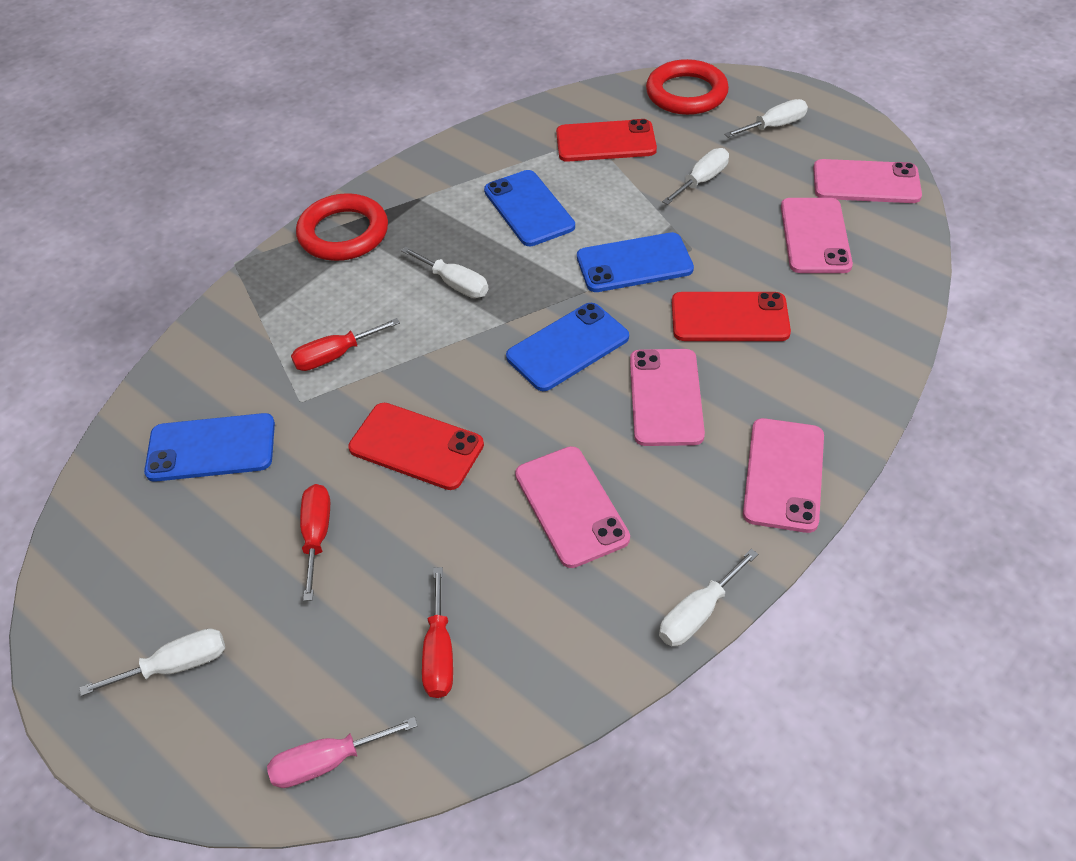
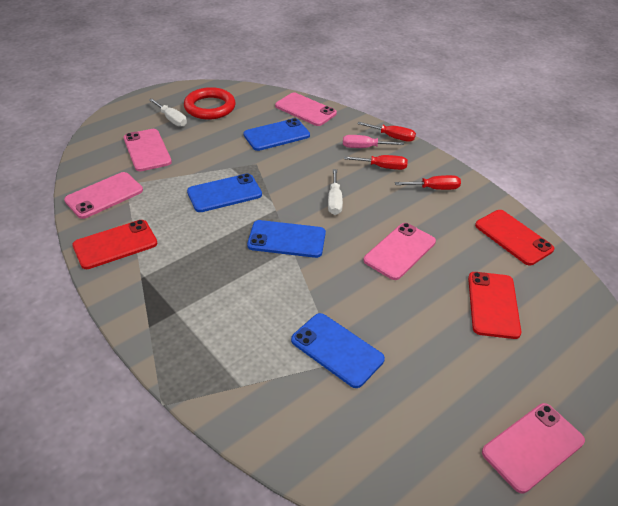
red ring: 2 -> 1
white screwdriver: 5 -> 2

